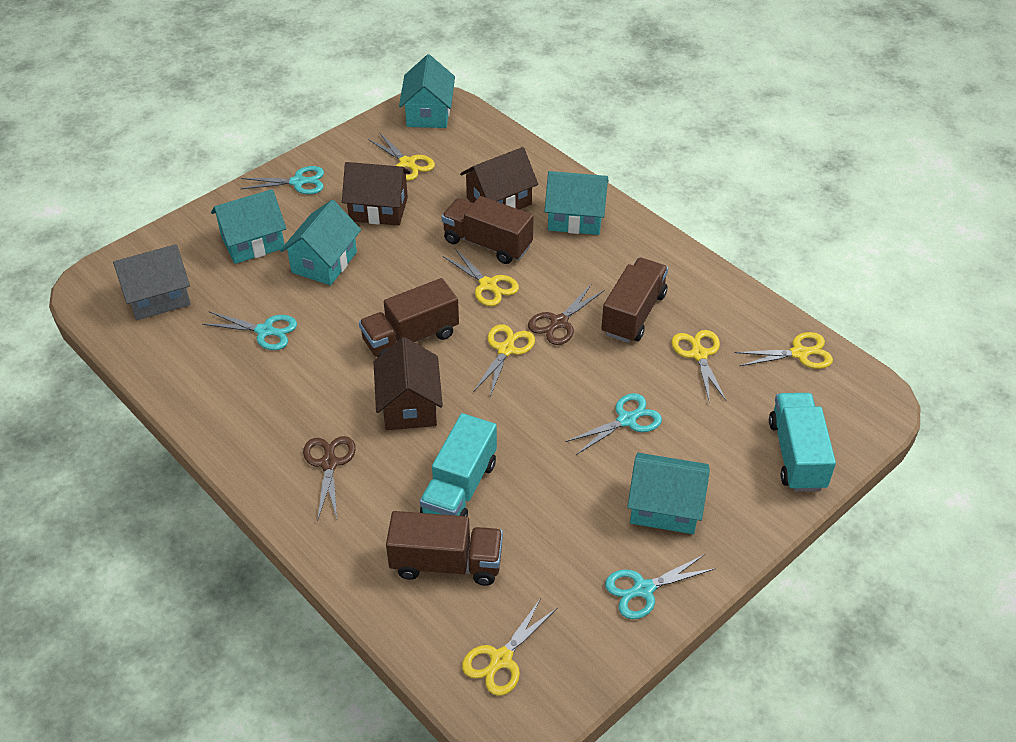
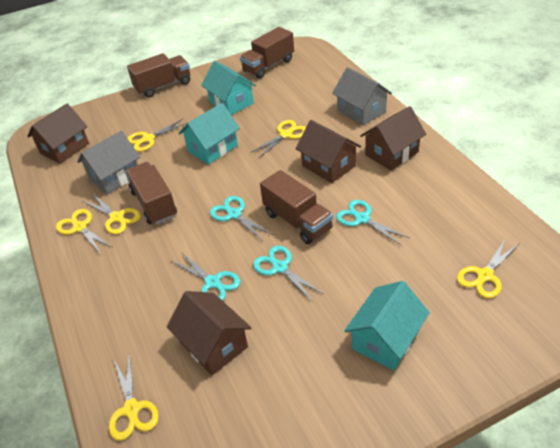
brown house: 3 -> 4
brown scissors: 2 -> 0
grey house: 1 -> 2
turquoise house: 5 -> 3
turquoise truck: 2 -> 0

